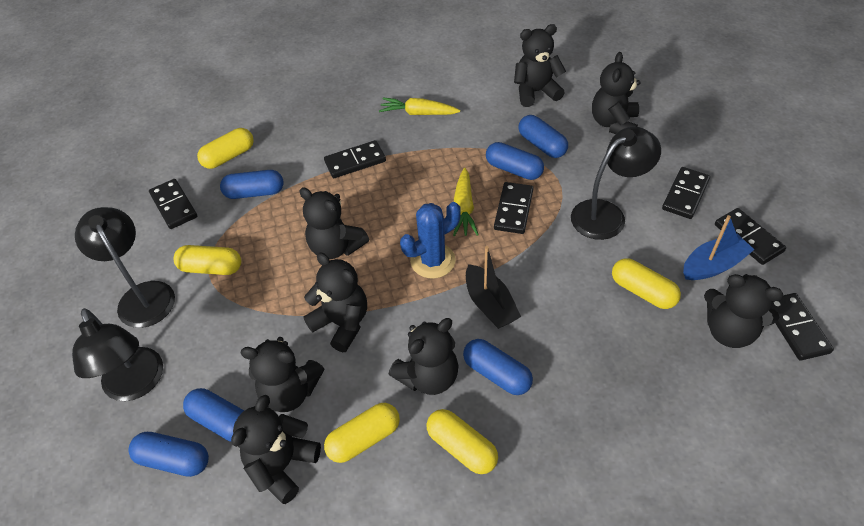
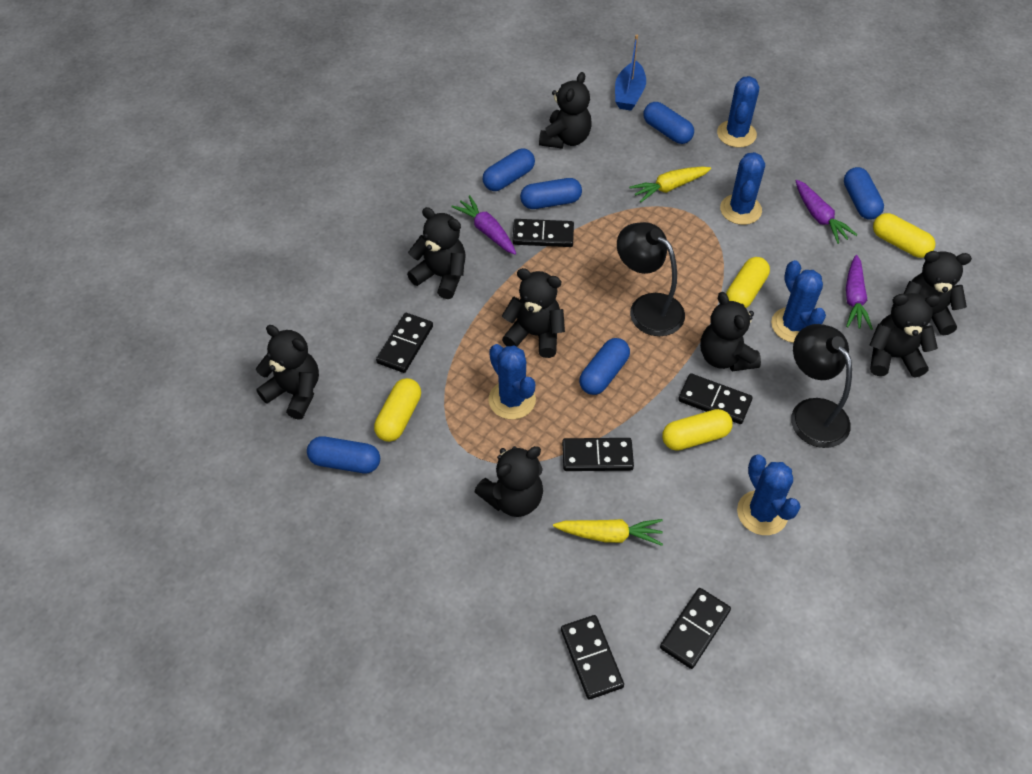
black boat: 1 -> 0
black lamp: 3 -> 2
blue cactus: 1 -> 5
purple carrot: 0 -> 3
yellow capsule: 5 -> 4

